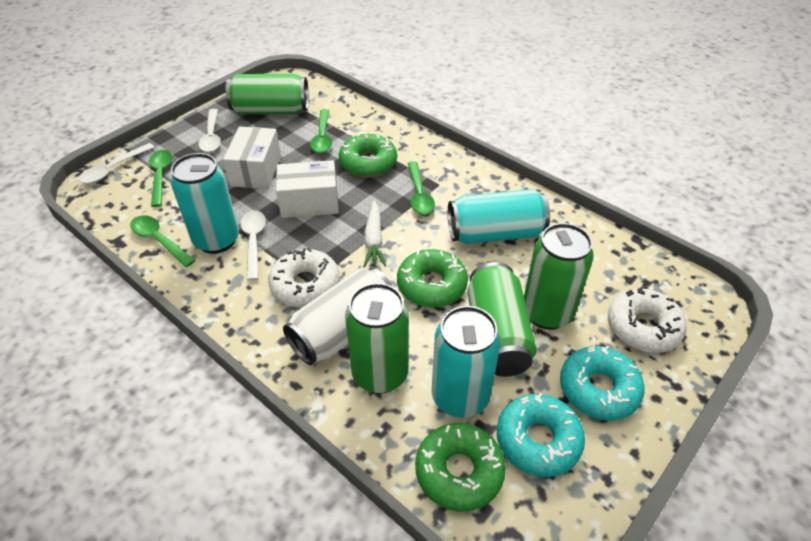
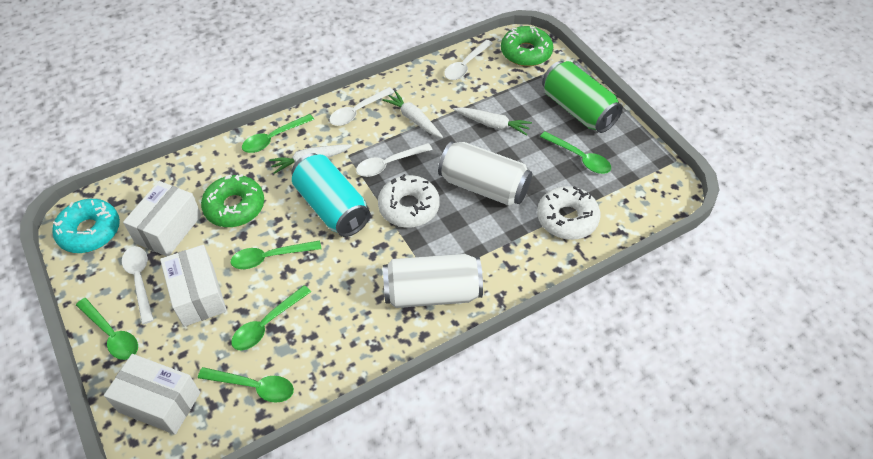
green can: 4 -> 1
green donut: 3 -> 2
green spoon: 4 -> 6
turquoise can: 3 -> 1
turquoise donut: 2 -> 1
white box: 2 -> 3
white can: 1 -> 2
white carrot: 1 -> 3
white spoon: 3 -> 4

